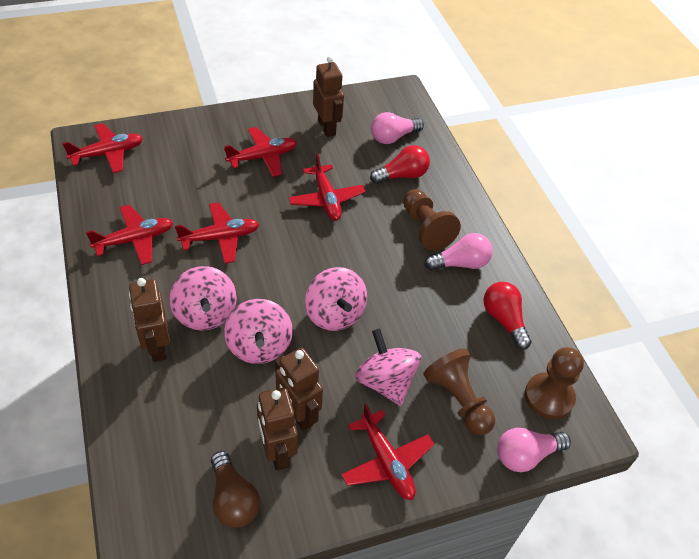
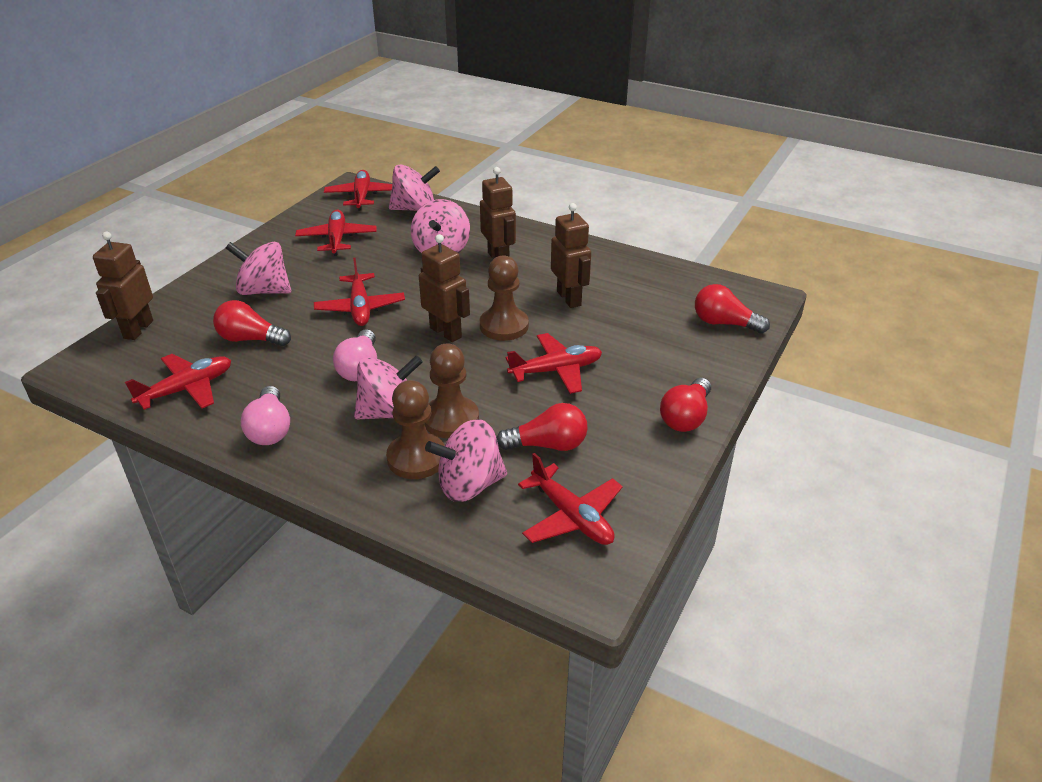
brown light bulb: 1 -> 0
pink light bulb: 3 -> 2
pink spinning top: 4 -> 5
red light bulb: 2 -> 4

